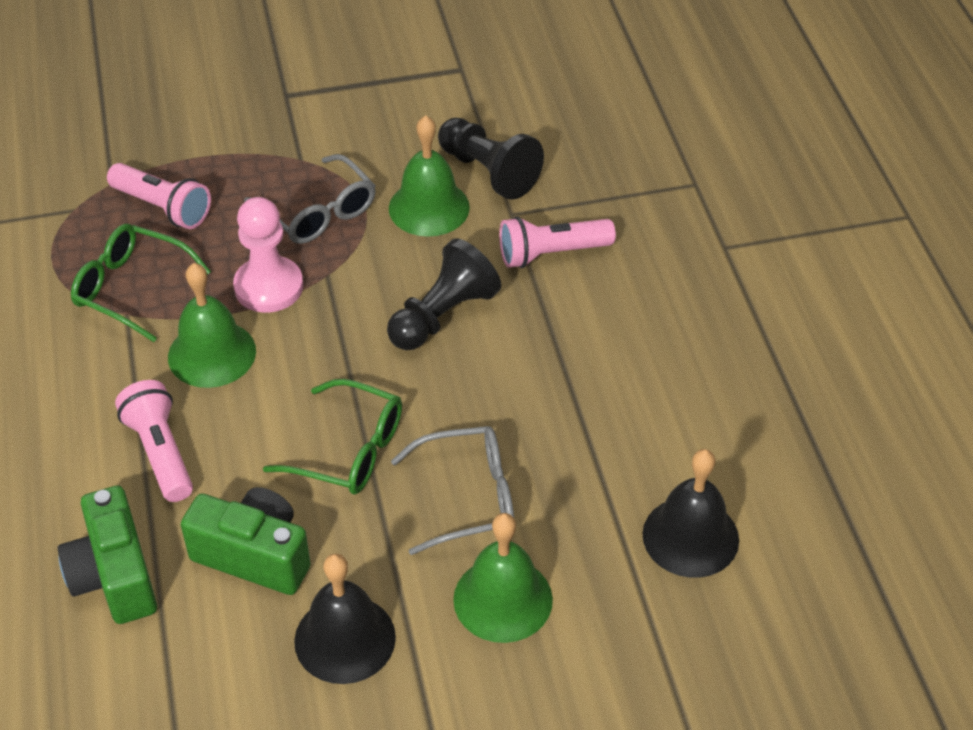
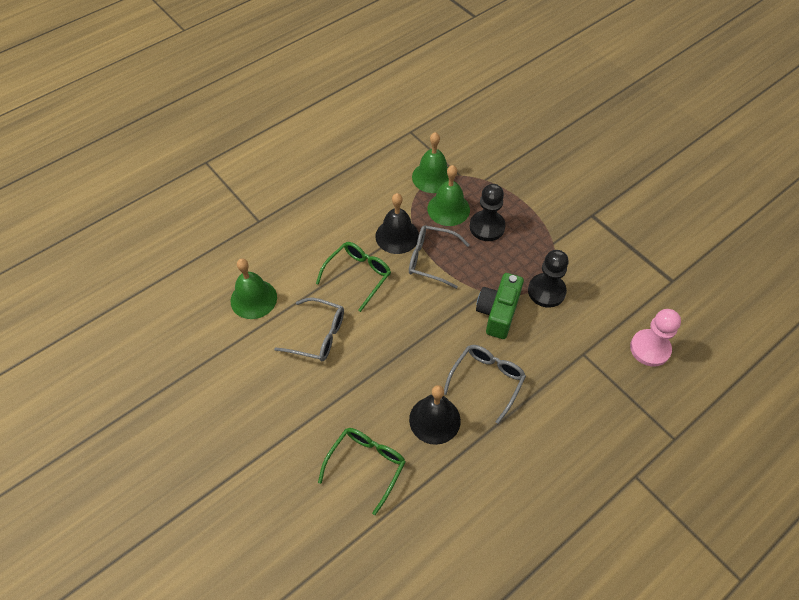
green camera: 2 -> 1
grey glasses: 2 -> 3
pink flashlight: 3 -> 0

